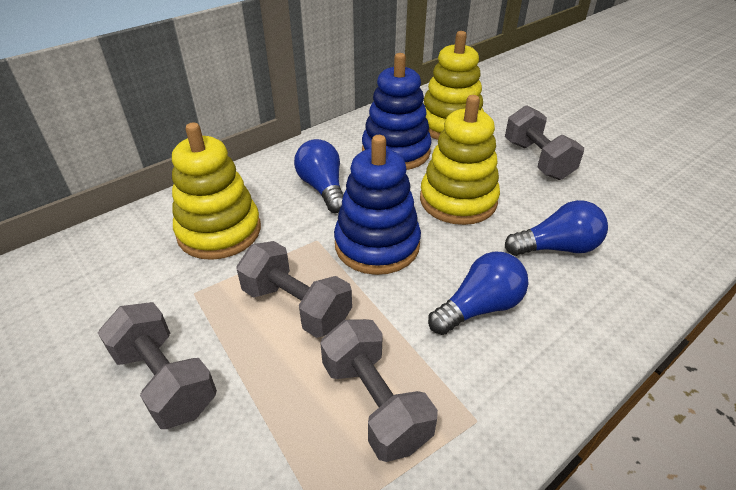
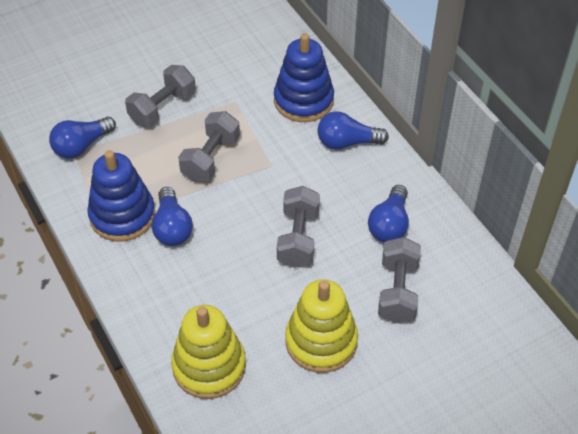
blue light bulb: 3 -> 4
yellow stacking toy: 3 -> 2

